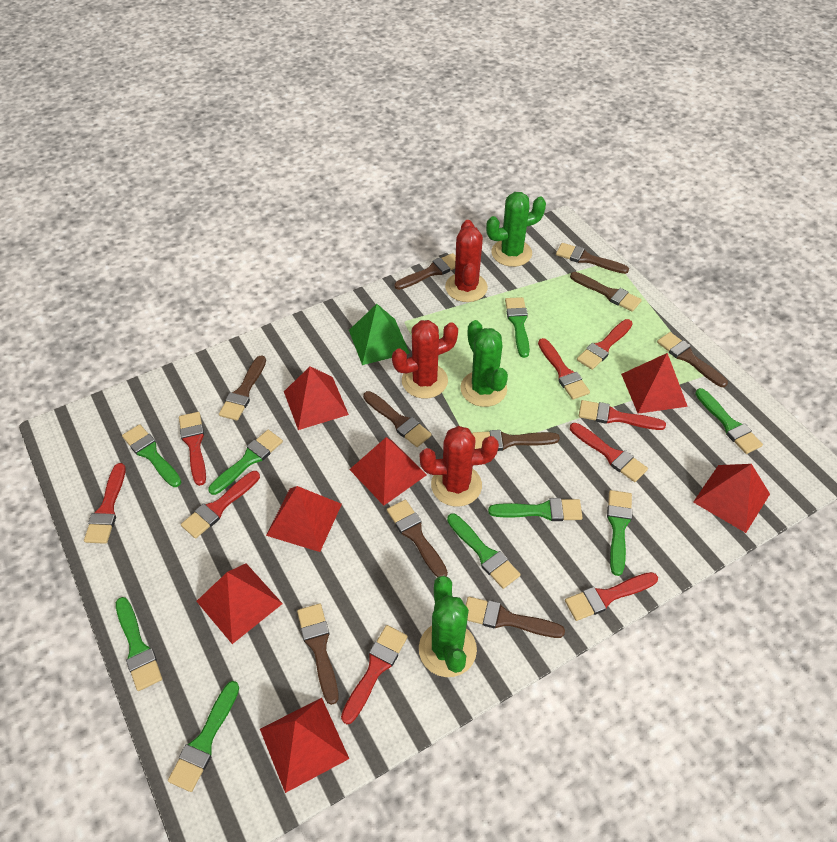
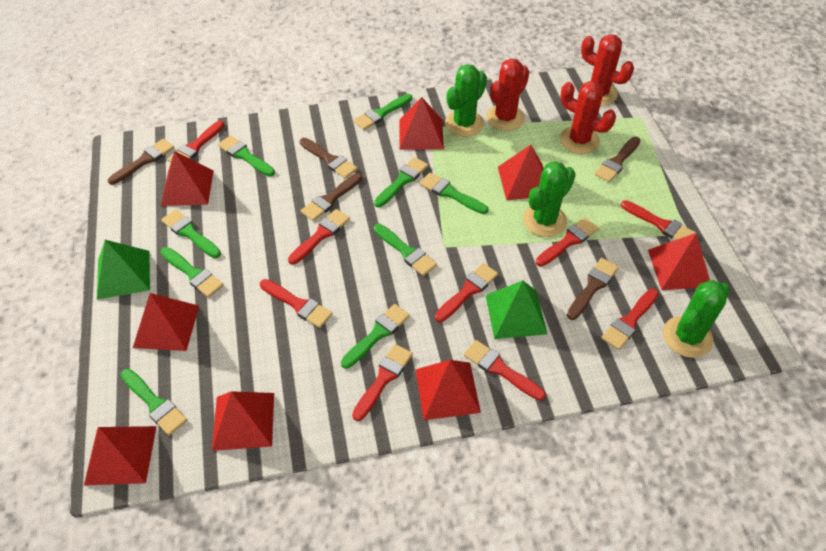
brown brush: 10 -> 5
green pyramid: 1 -> 2
red pyramid: 7 -> 8

